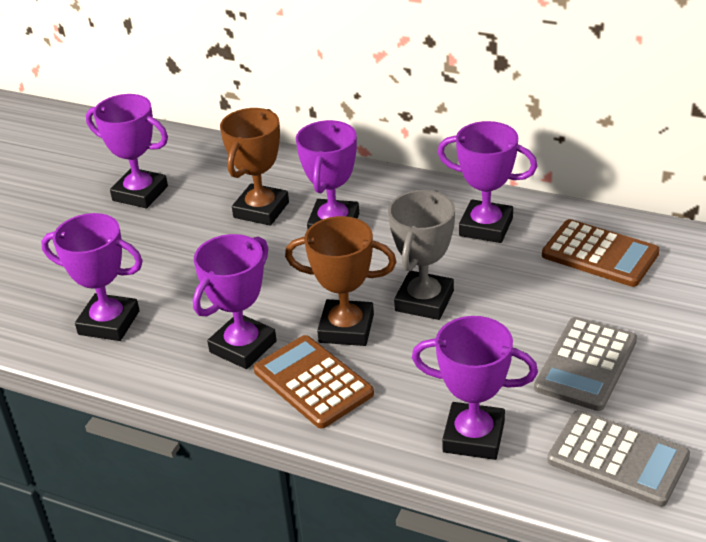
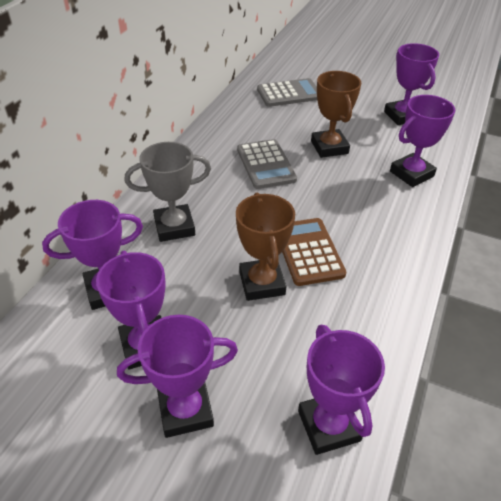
brown calculator: 2 -> 1

